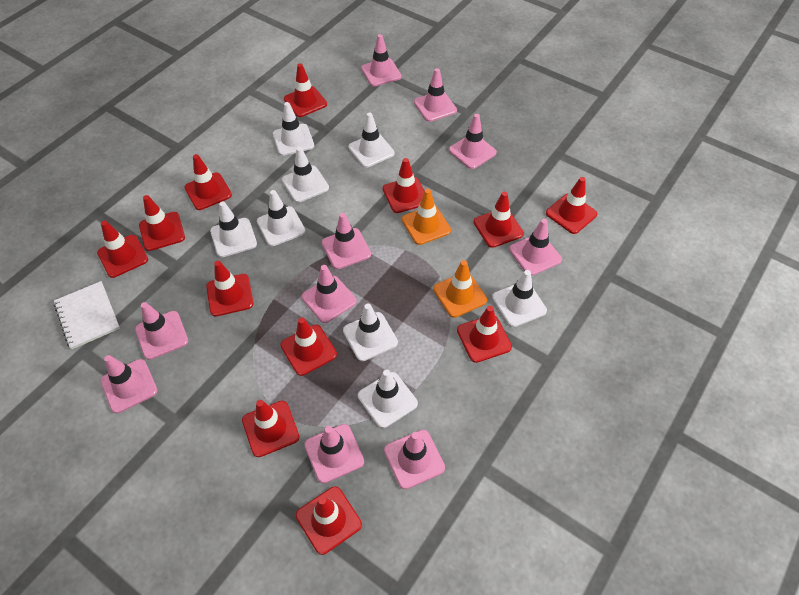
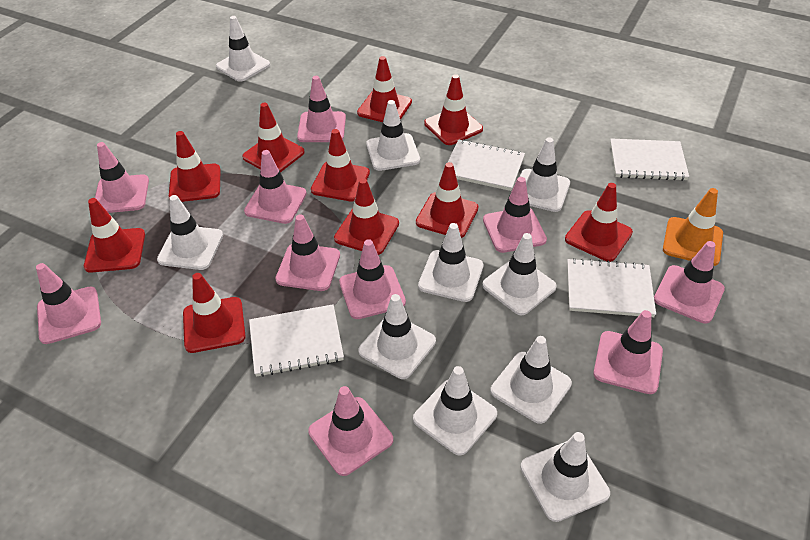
orange traffic cone: 2 -> 1
red traffic cone: 12 -> 10
white notebook: 1 -> 4
white traffic cone: 8 -> 10

